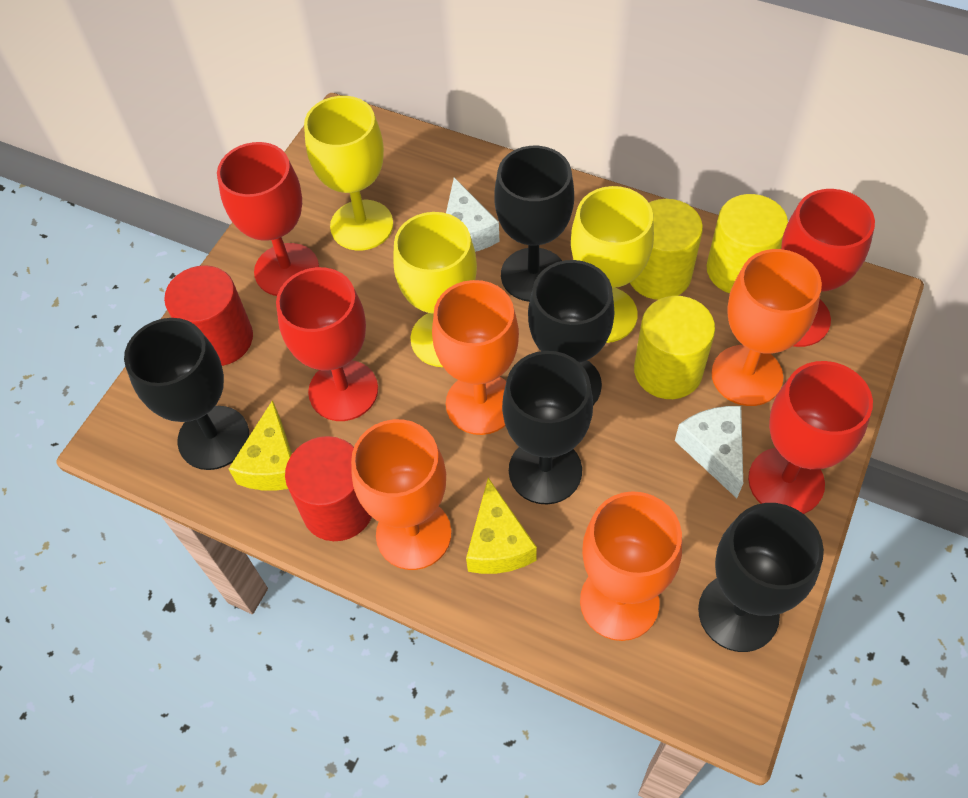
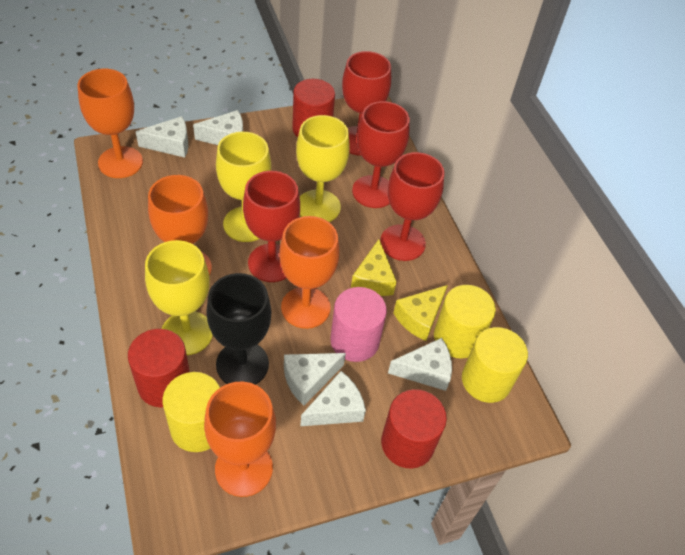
black goblet: 5 -> 1
pink cylinder: 0 -> 1
red cylinder: 2 -> 3
white cheese: 2 -> 5

